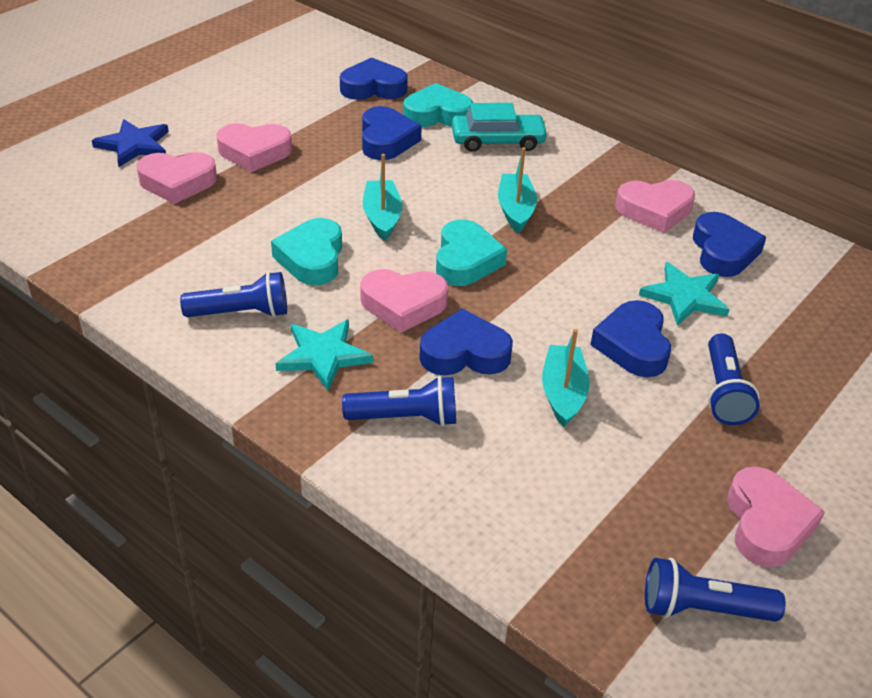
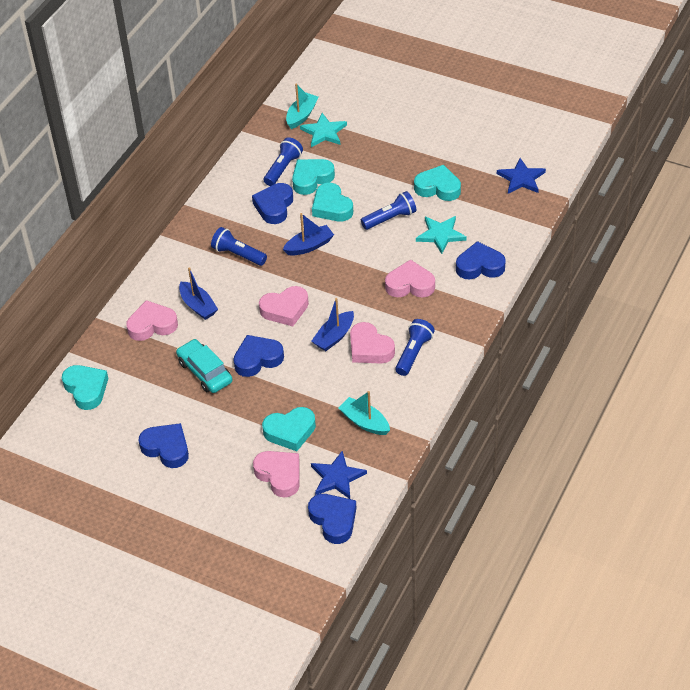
blue boat: 0 -> 3
blue star: 1 -> 2
turquoise boat: 3 -> 2
turquoise heart: 3 -> 5

